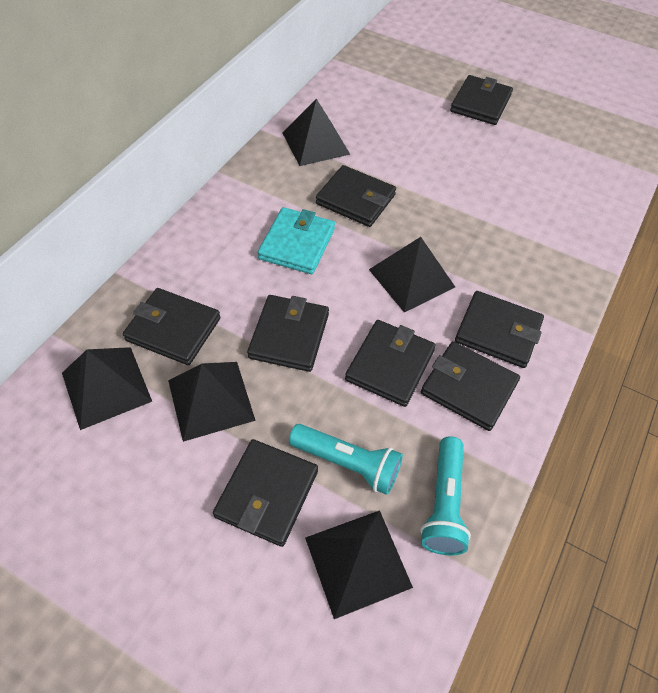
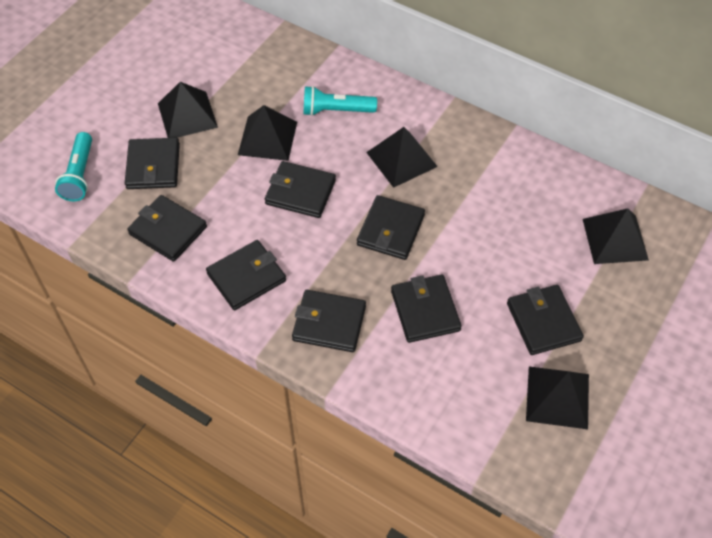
turquoise wallet: 1 -> 0

